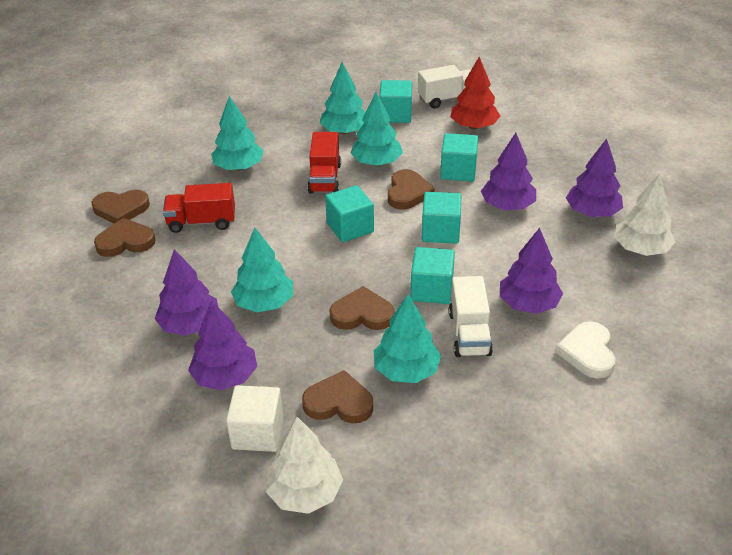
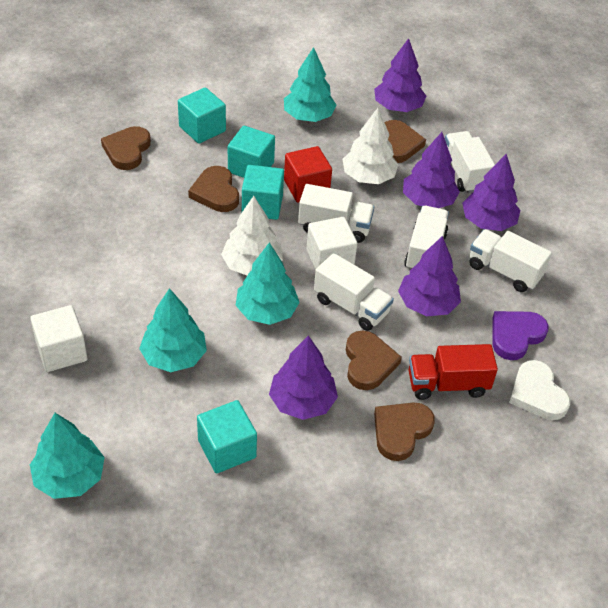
purple heart: 0 -> 1
red cube: 0 -> 1
red tree: 1 -> 0
red truck: 2 -> 1
turquoise cube: 5 -> 4
turquoise tree: 5 -> 4
white cube: 1 -> 2
white truck: 2 -> 5

